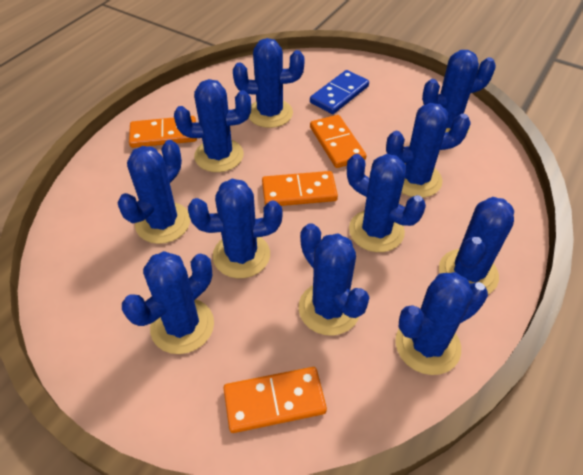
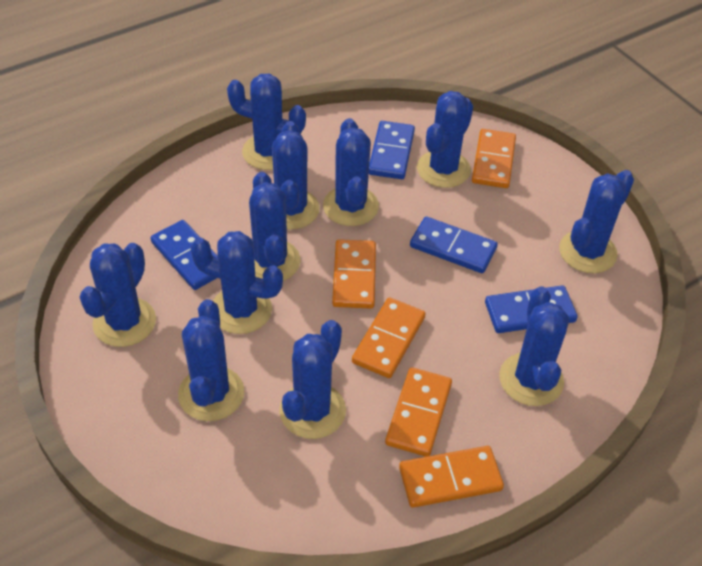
blue domino: 1 -> 4
orange domino: 4 -> 5

